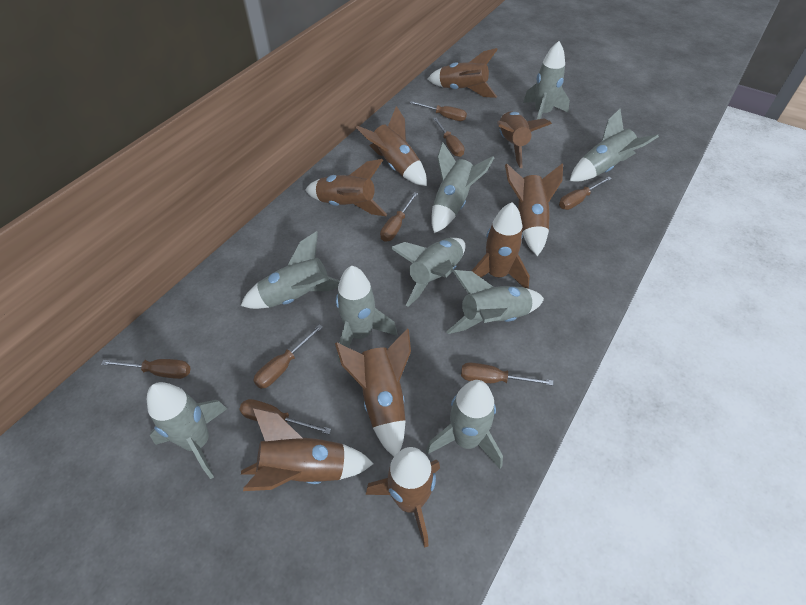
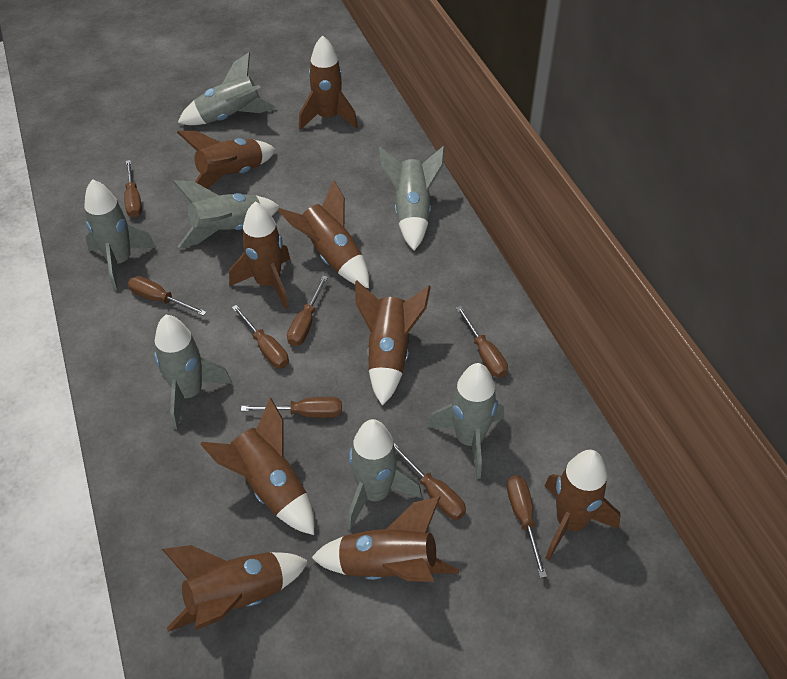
grey rocket: 9 -> 7

